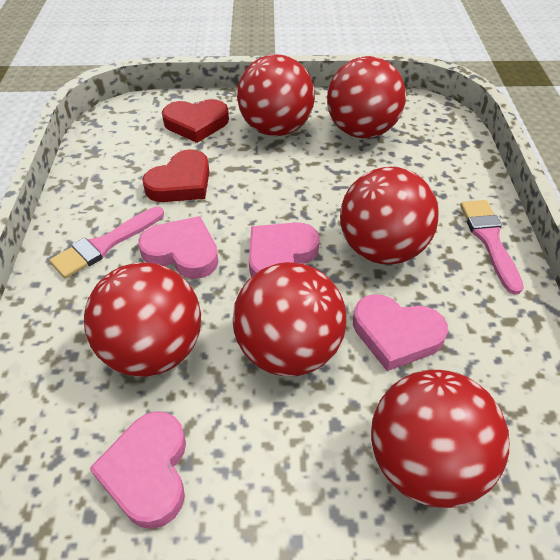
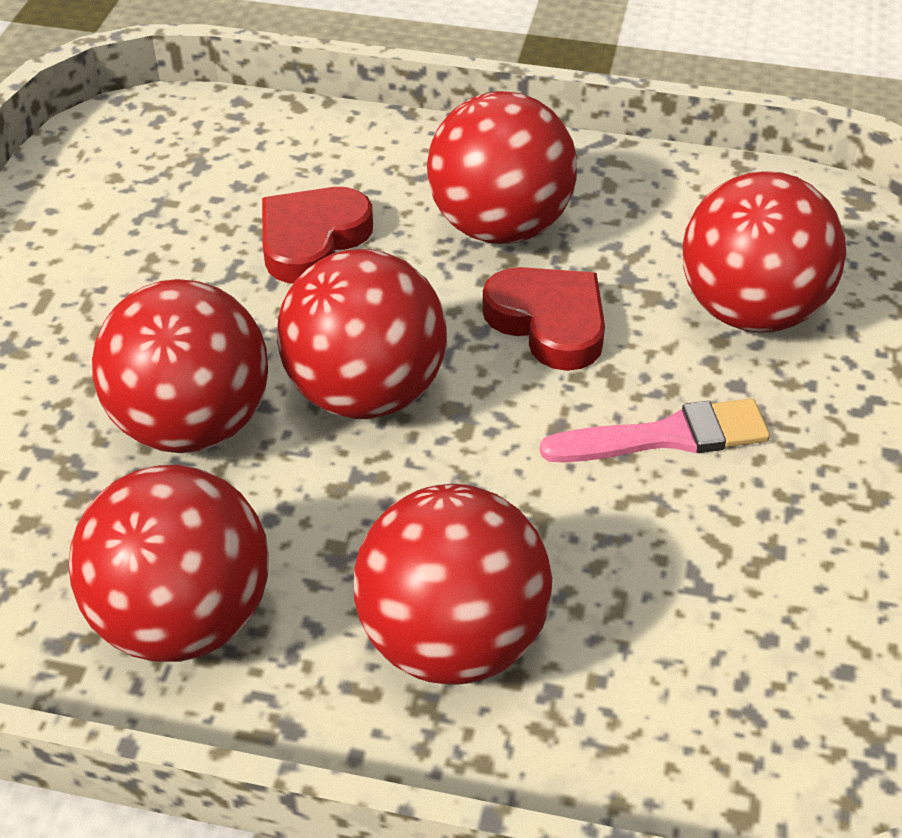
pink brush: 2 -> 1
pink heart: 4 -> 0

